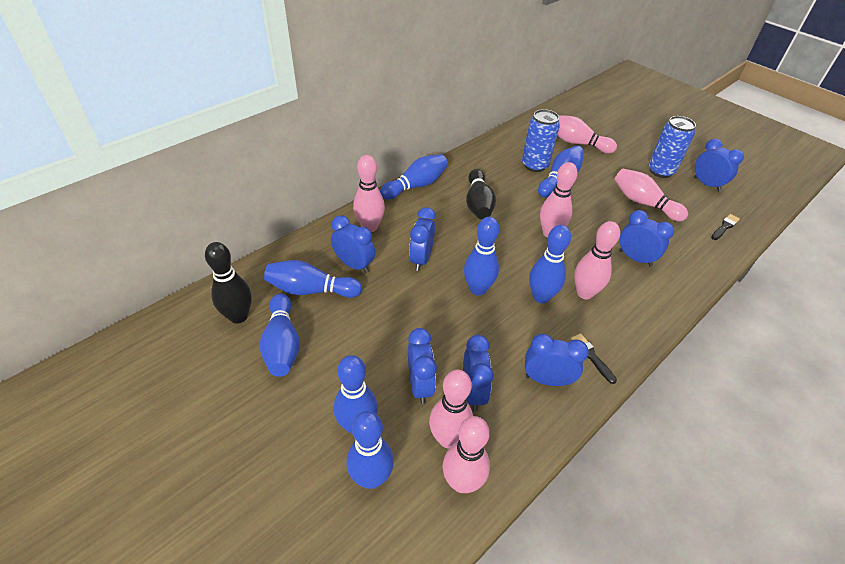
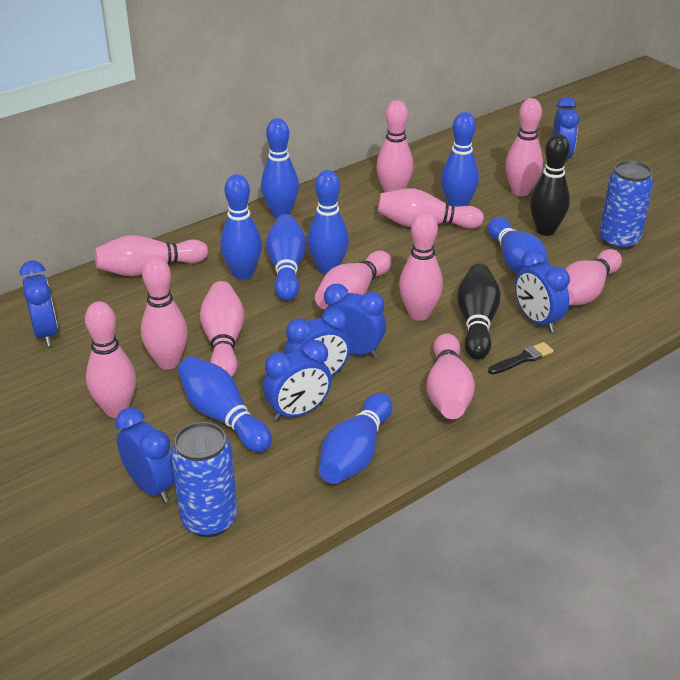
black brush: 2 -> 1
pink bowling pin: 7 -> 11

